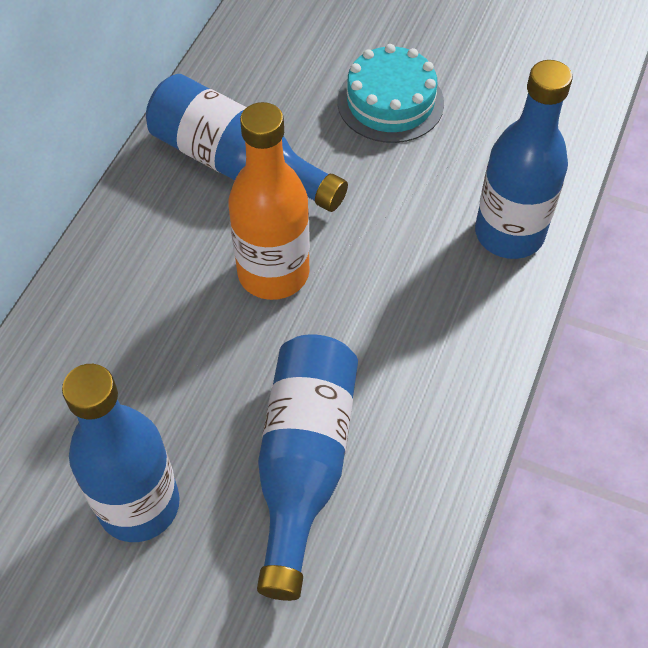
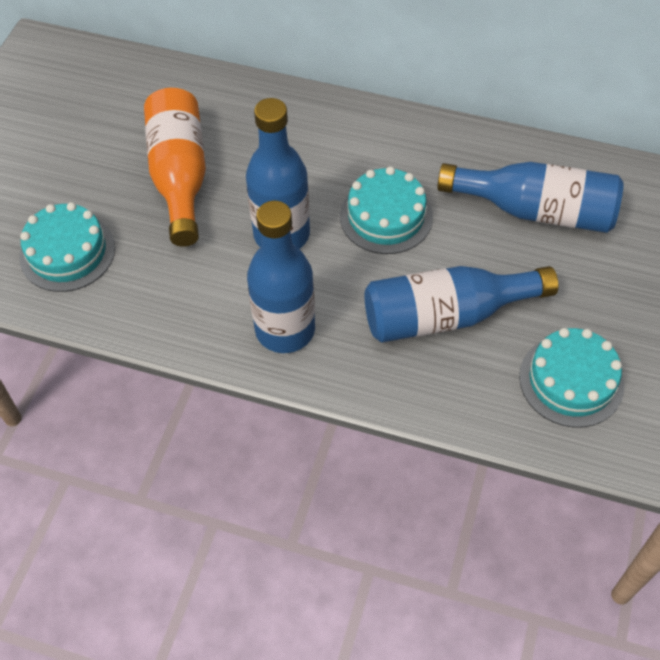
turquoise cake: 1 -> 3

